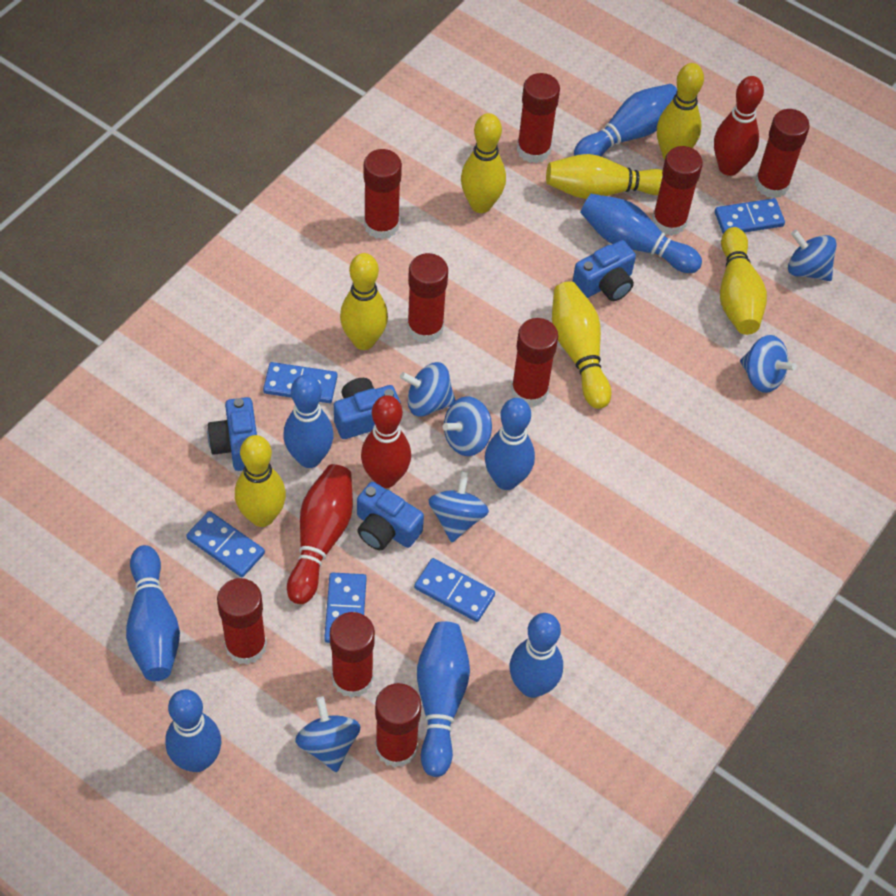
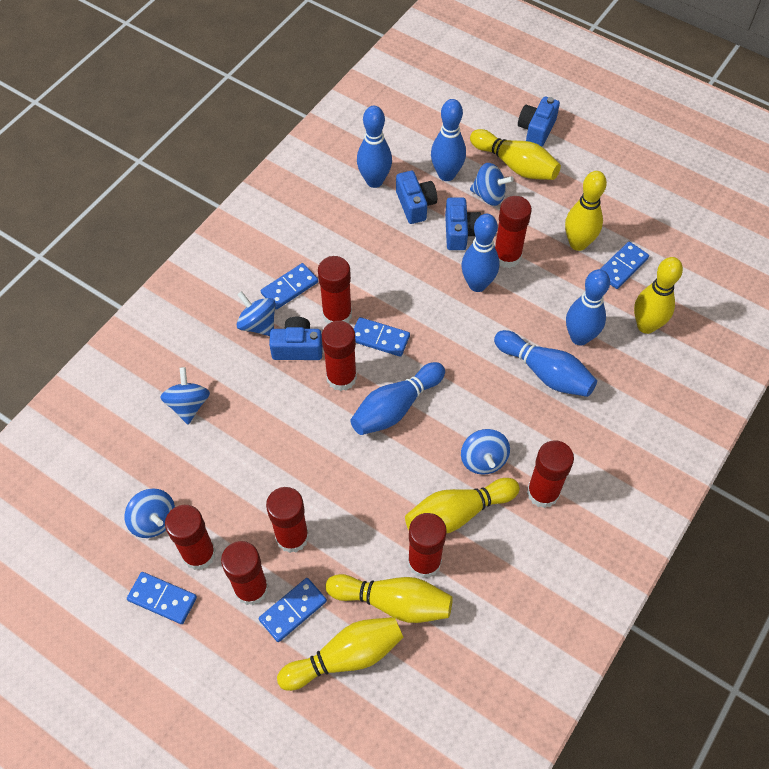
blue bowling pin: 8 -> 6
blue spinning top: 6 -> 5
red bowling pin: 3 -> 0
red glue stick: 9 -> 8
yellow bowling pin: 7 -> 6

